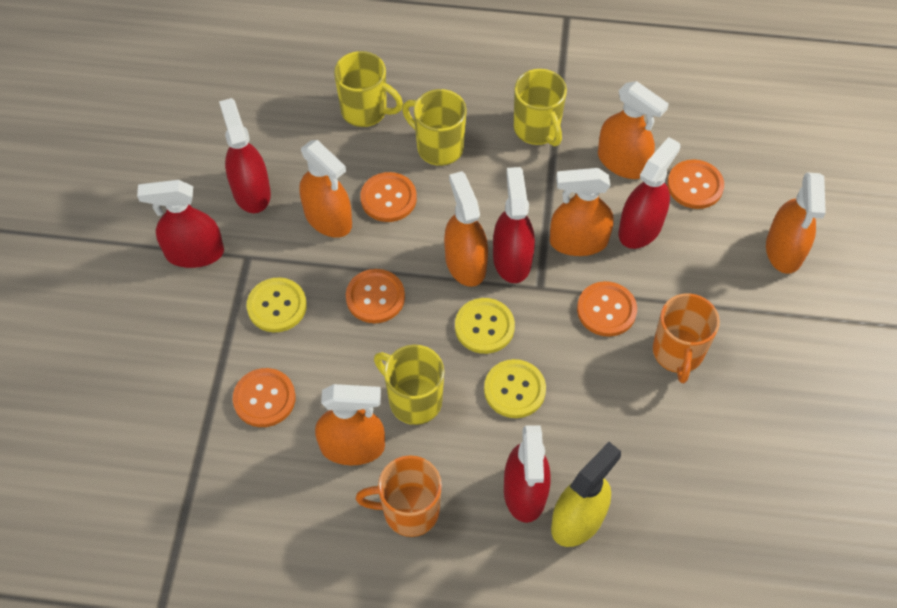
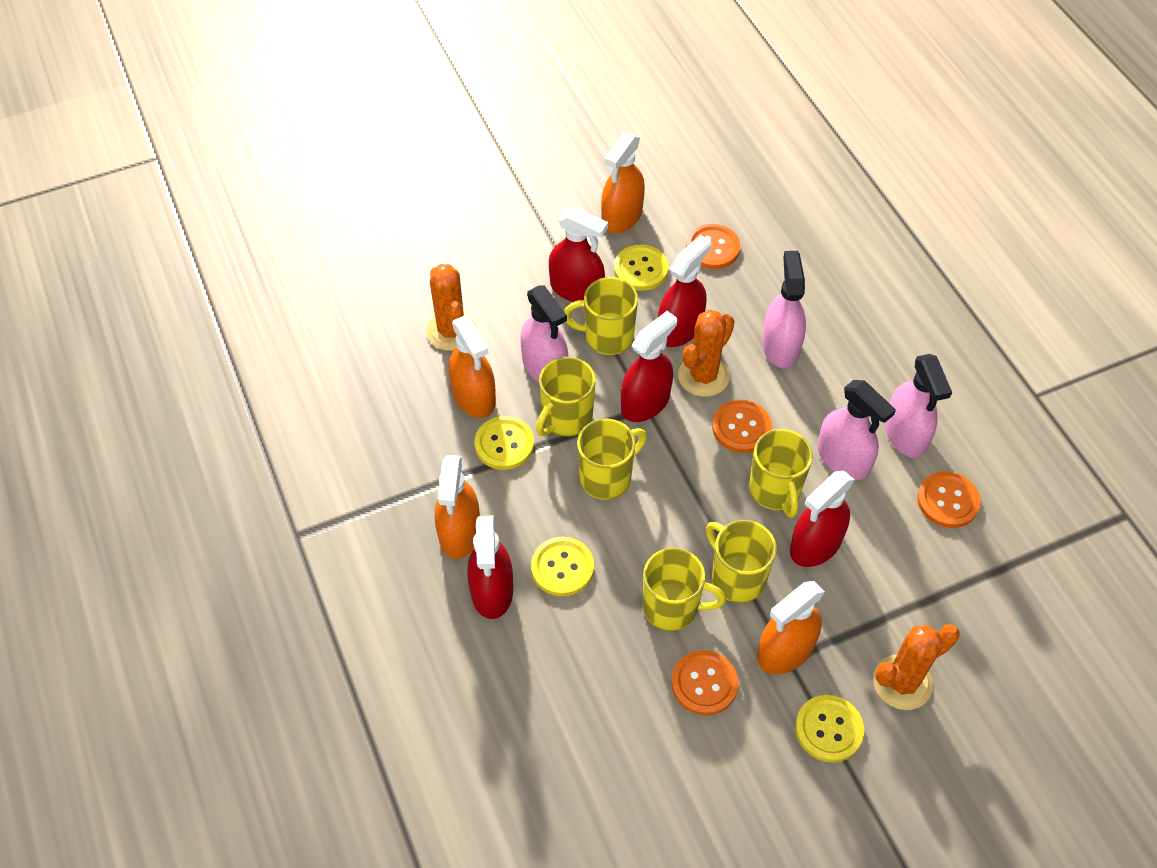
orange button: 5 -> 4
orange cactus: 0 -> 3
orange mug: 2 -> 0
orange spray bottle: 6 -> 4
pink spray bottle: 0 -> 4
yellow button: 3 -> 4
yellow mug: 4 -> 6
yellow spray bottle: 1 -> 0

